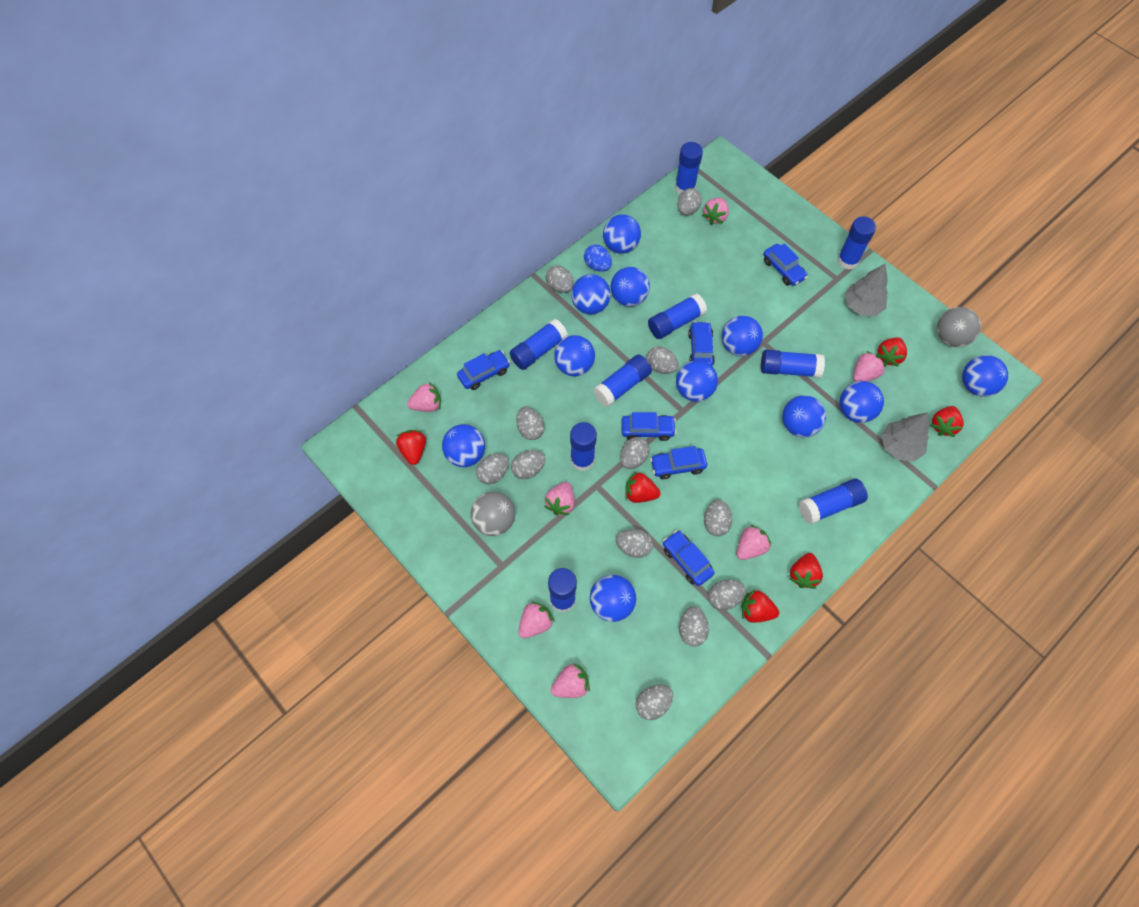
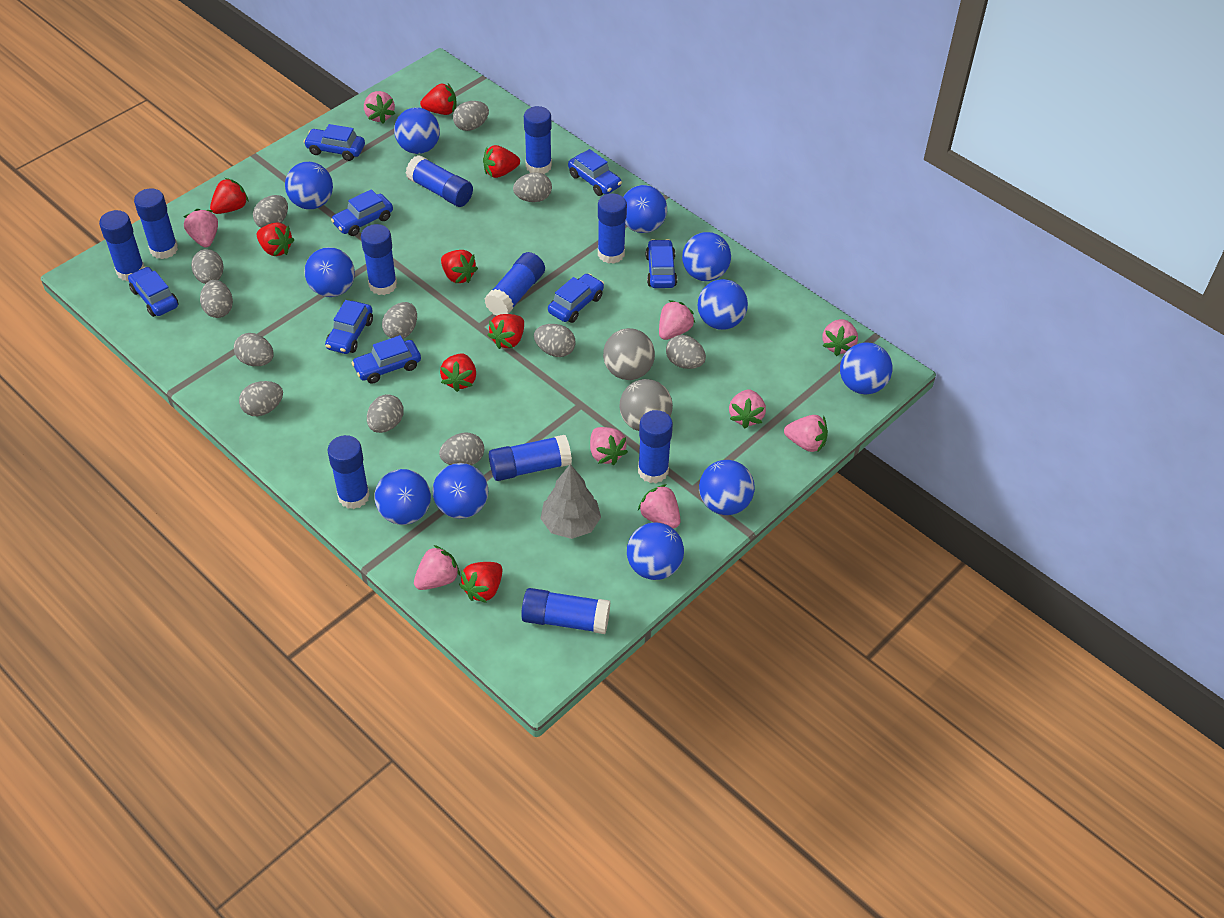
blue car: 6 -> 8
blue egg: 1 -> 0
blue glue stick: 9 -> 11
grey tree: 2 -> 1
pink strawberry: 7 -> 9
red strawberry: 6 -> 8

